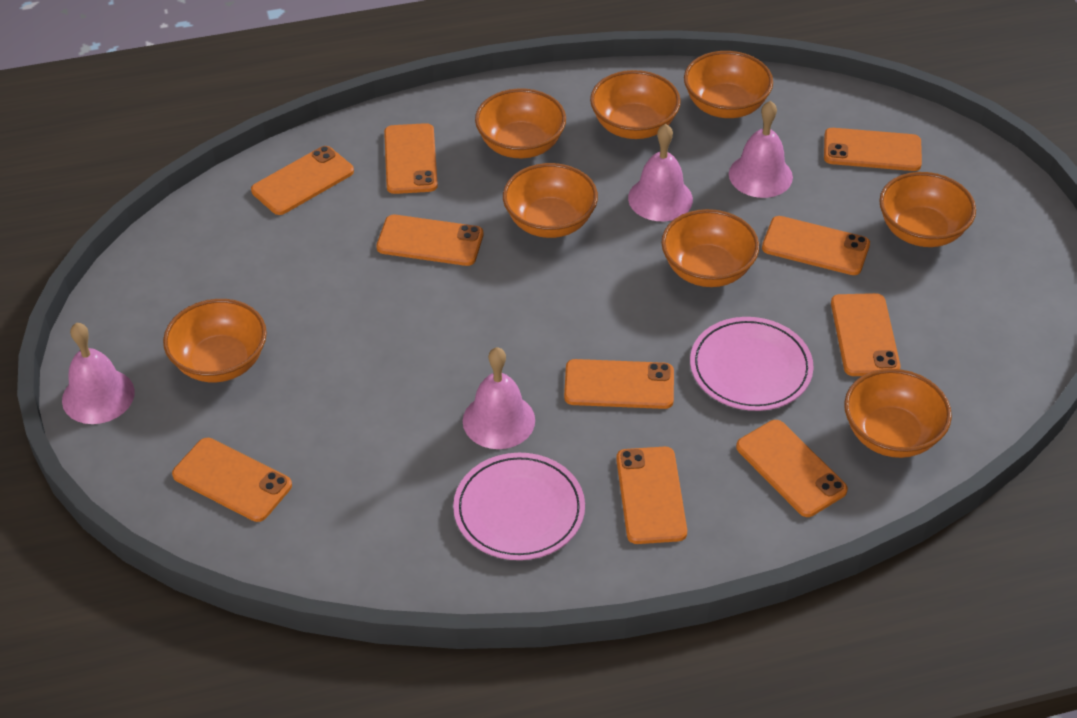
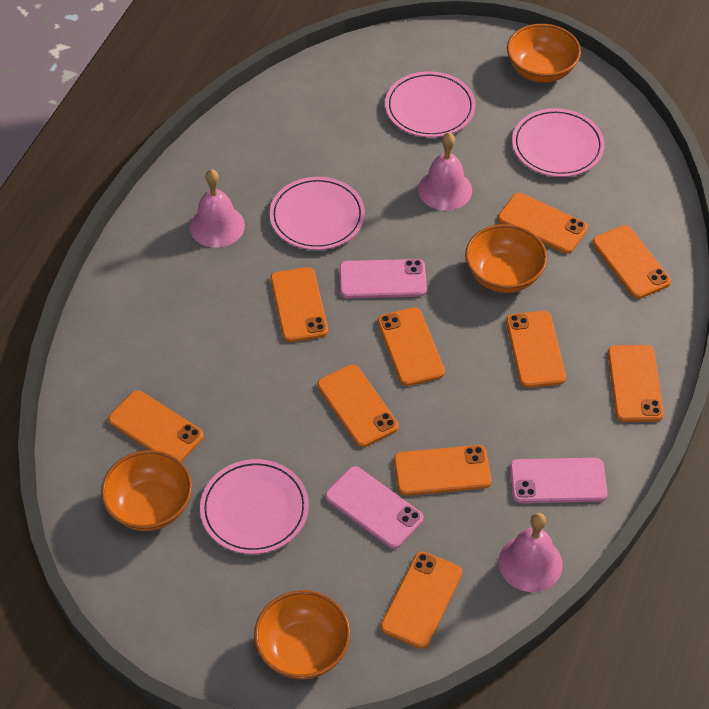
orange bowl: 8 -> 4
pink bell: 4 -> 3
pink phone: 0 -> 3
pink plate: 2 -> 4

